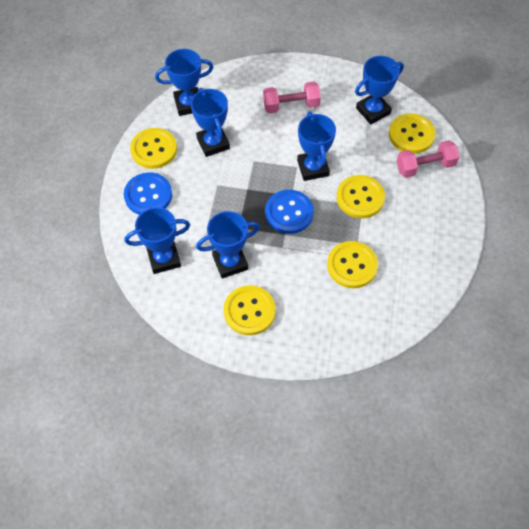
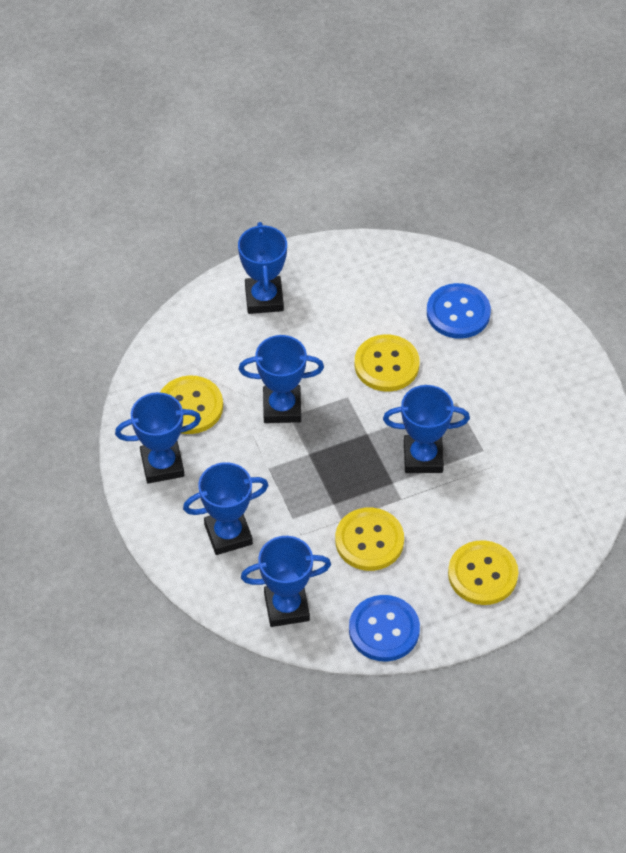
pink dumbbell: 2 -> 0
yellow button: 5 -> 4

